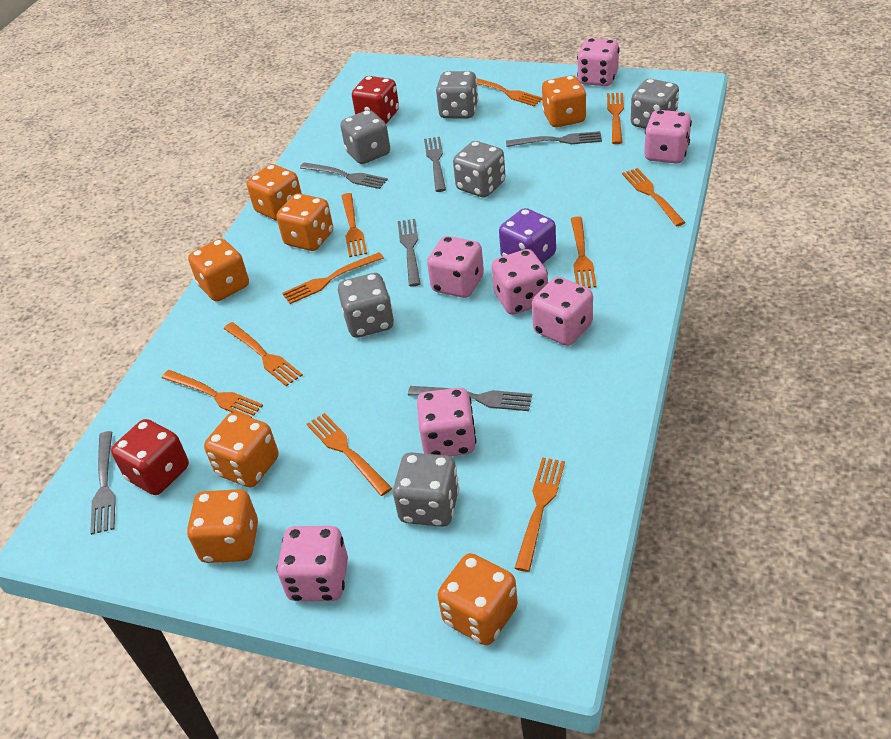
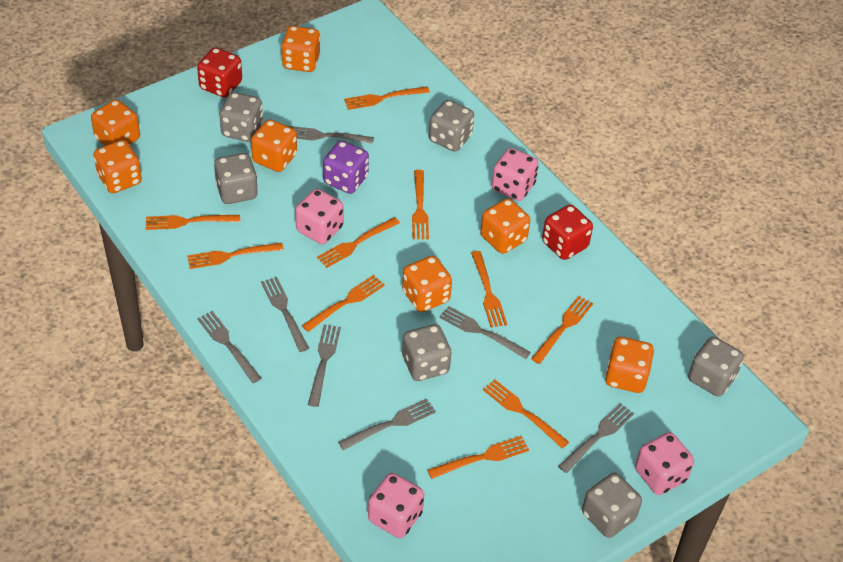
grey fork: 6 -> 7
pink dice: 7 -> 4

